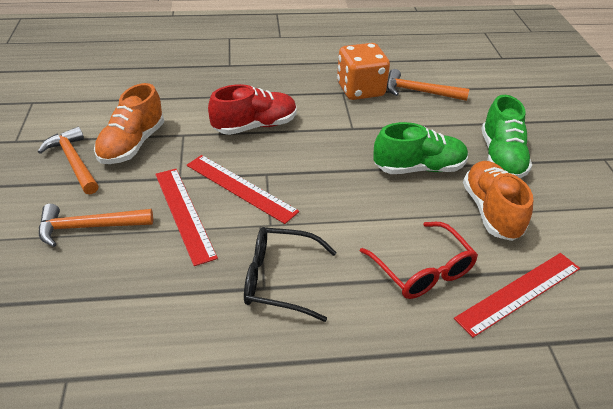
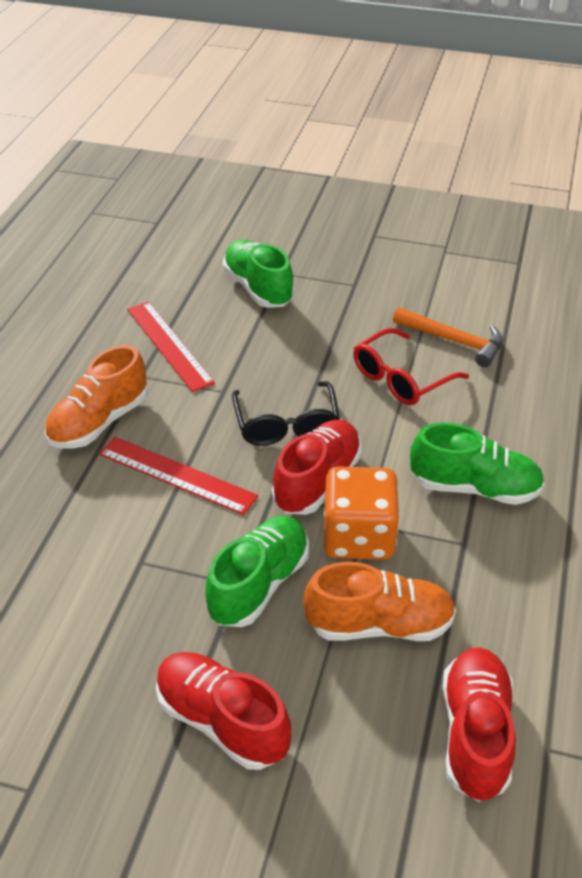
green shoe: 2 -> 3
orange hammer: 3 -> 1
red ruler: 3 -> 2
red shoe: 1 -> 3

